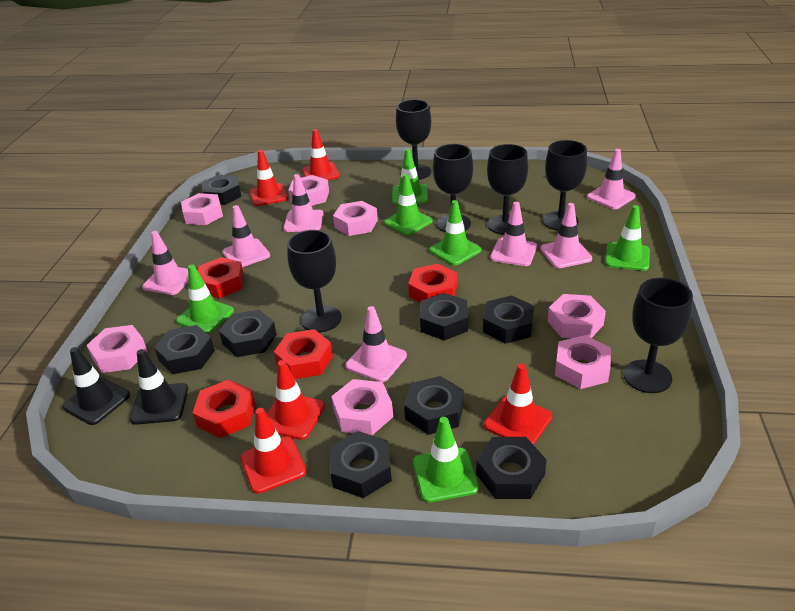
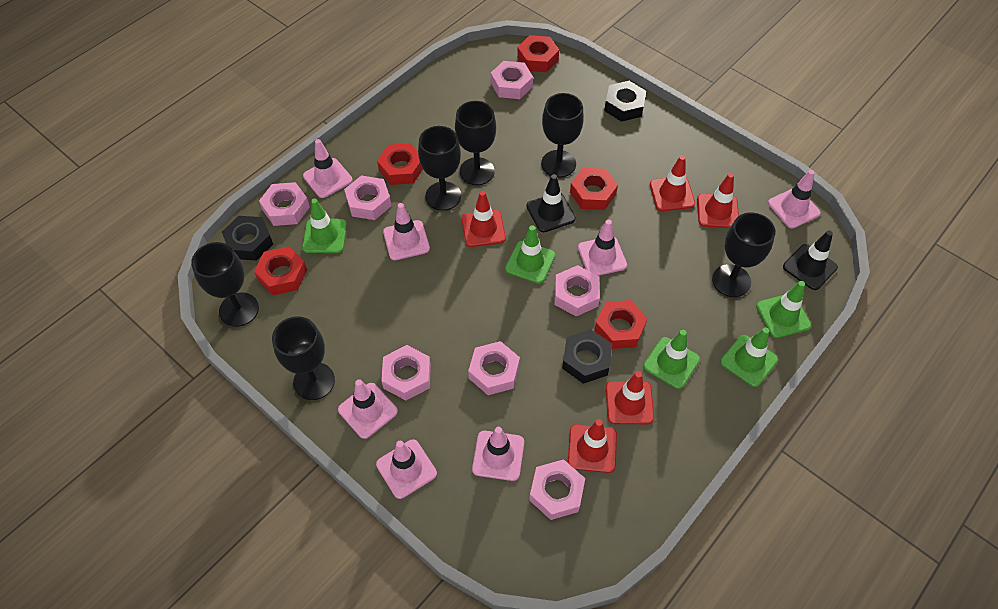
black nut: 8 -> 3
green traffic cone: 6 -> 5
red nut: 4 -> 5

